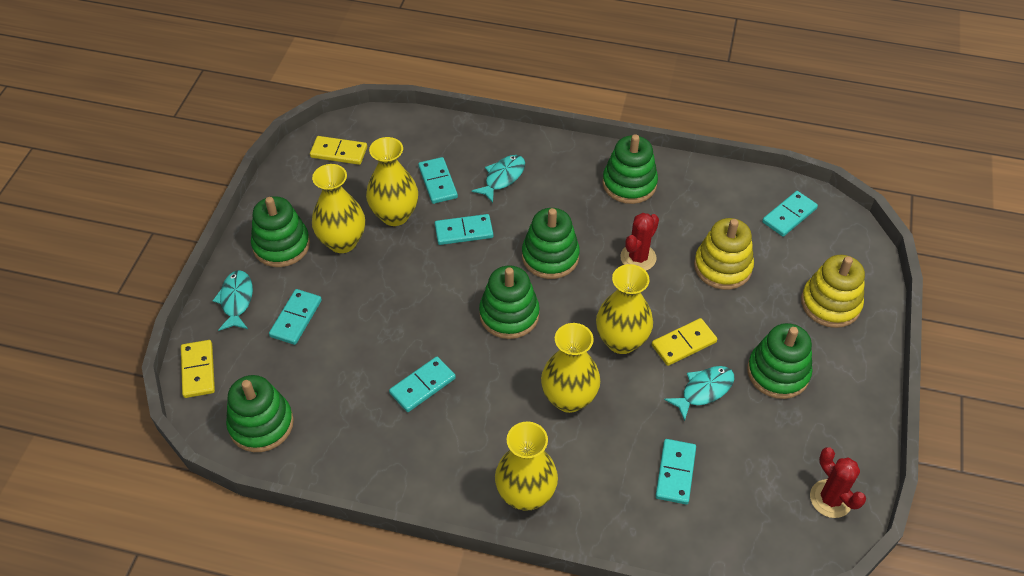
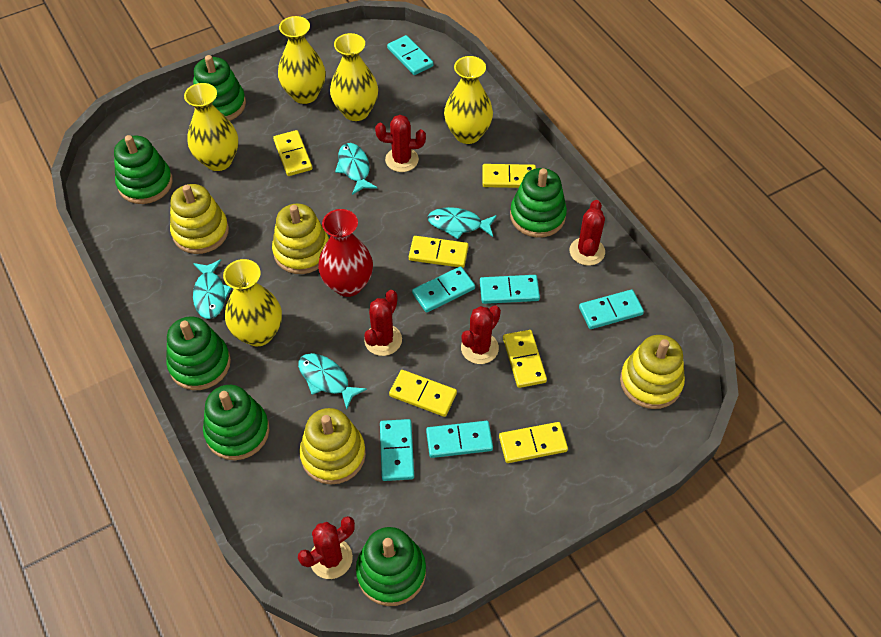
red cactus: 2 -> 5
red vase: 0 -> 1
turquoise fish: 3 -> 4
yellow domino: 3 -> 6
yellow stacking toy: 2 -> 4

